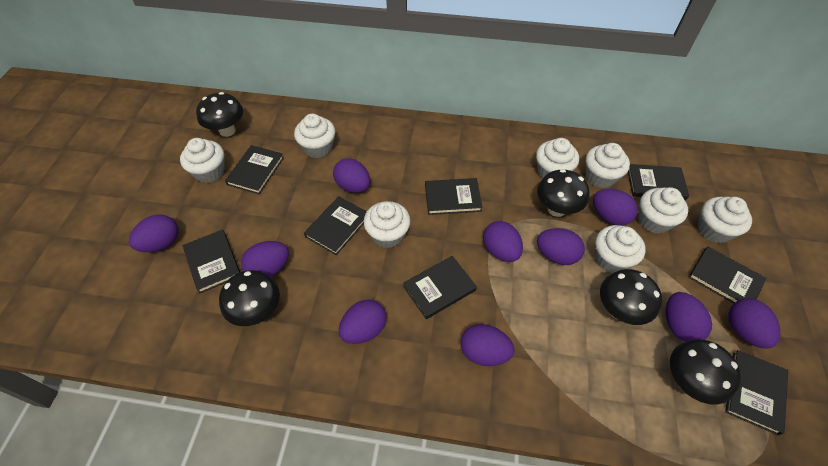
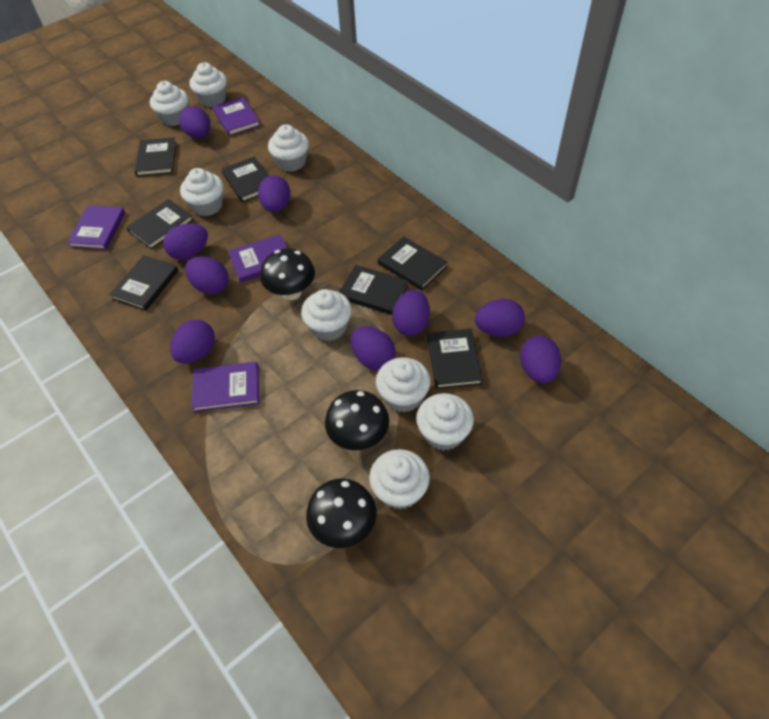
black book: 8 -> 7
black mushroom: 5 -> 3
purple book: 0 -> 4
purple egg: 10 -> 9

